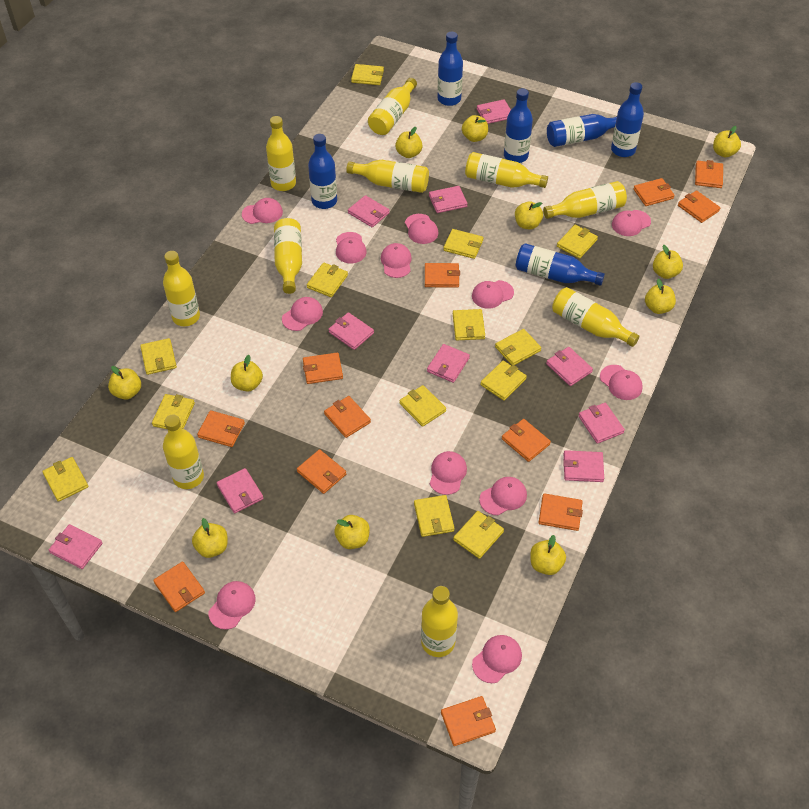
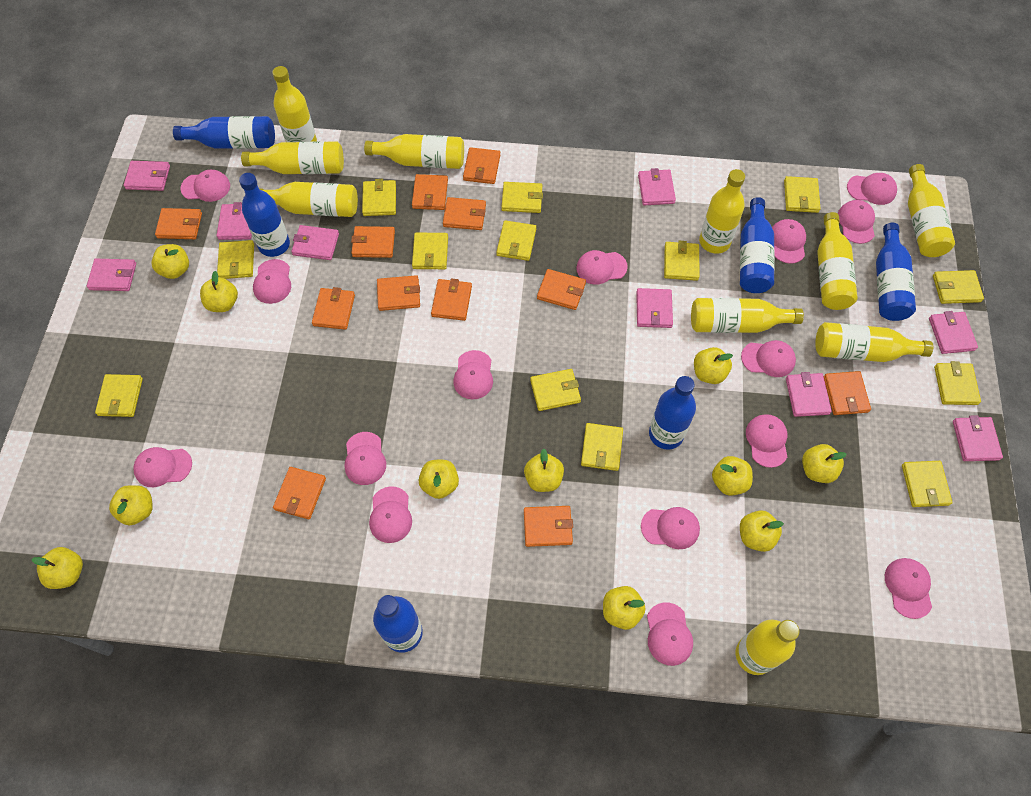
pink cap: 12 -> 15
pink wallet: 10 -> 9

